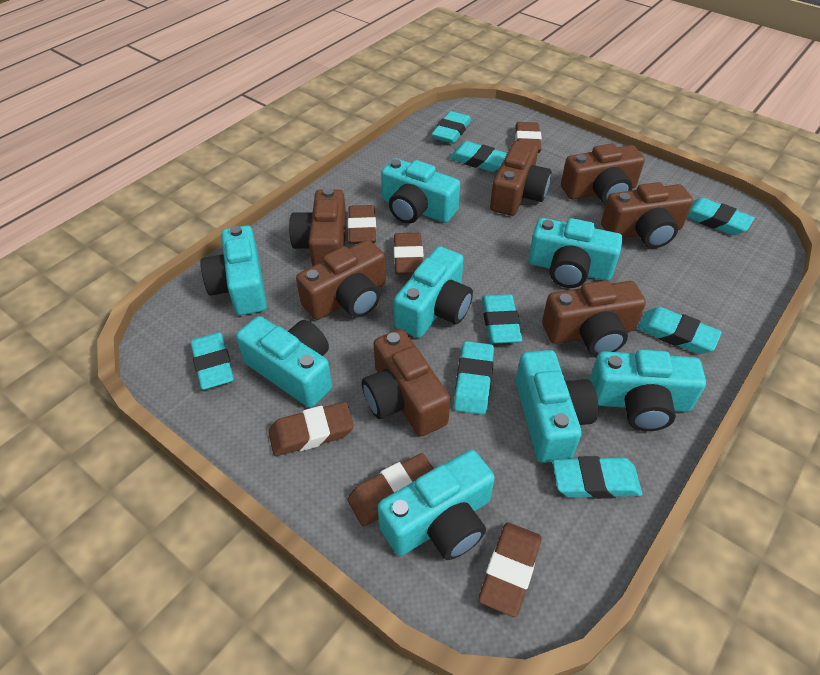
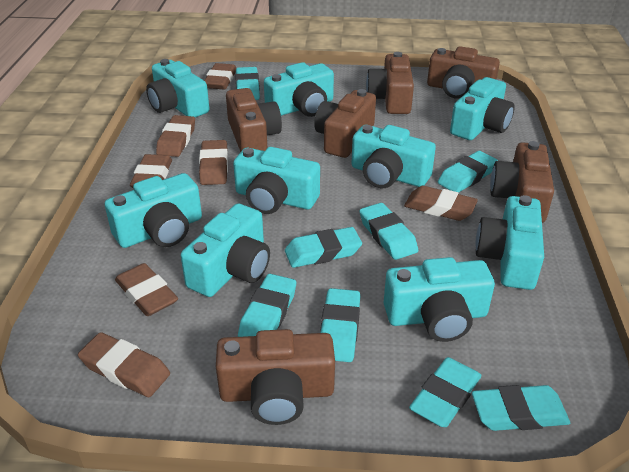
brown camera: 7 -> 6
brown eraser: 6 -> 7
turquoise camera: 8 -> 9

